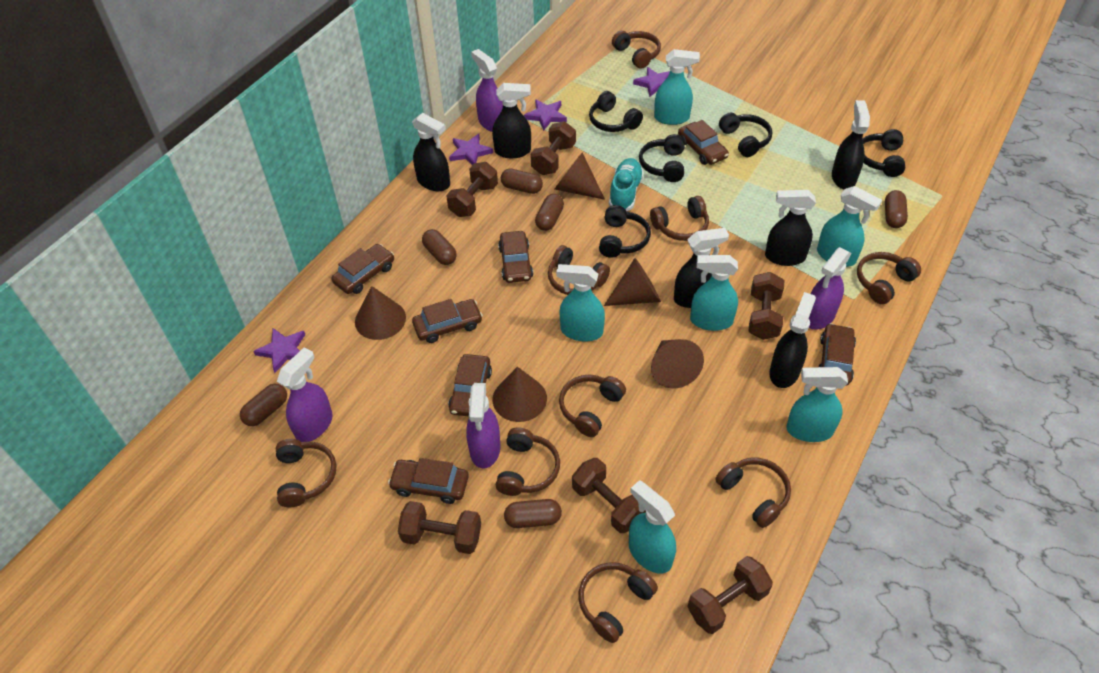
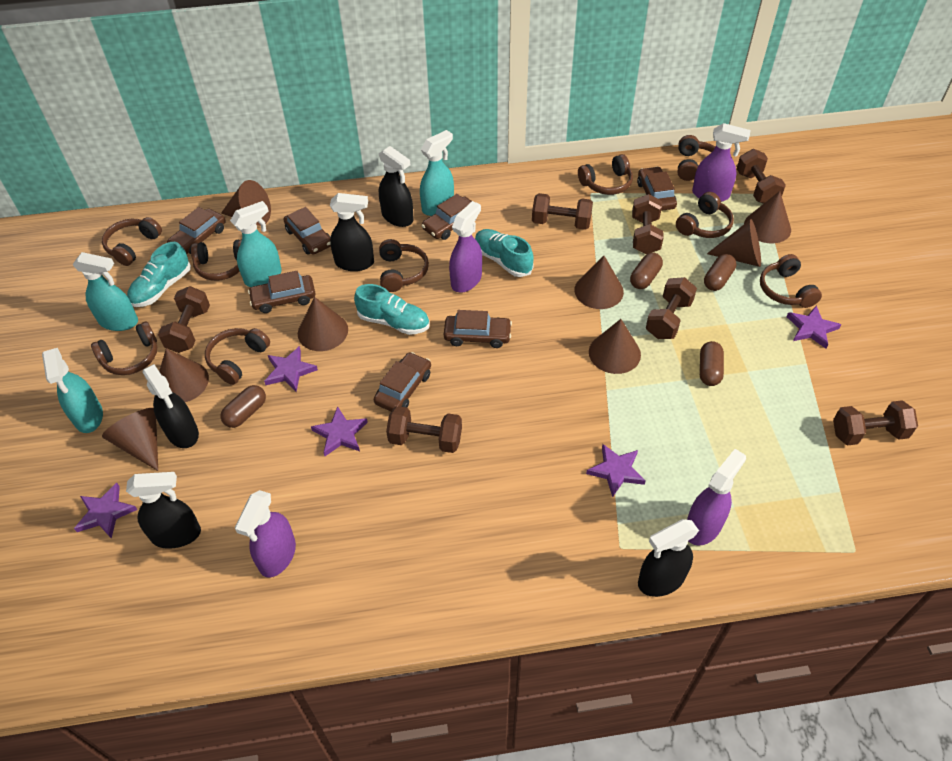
black headphones: 5 -> 0
black spray bottle: 6 -> 5
brown capsule: 6 -> 4
brown cone: 5 -> 8
brown dumbbell: 6 -> 7
purple star: 4 -> 5
turquoise shoe: 1 -> 3
turquoise spray bottle: 6 -> 4

